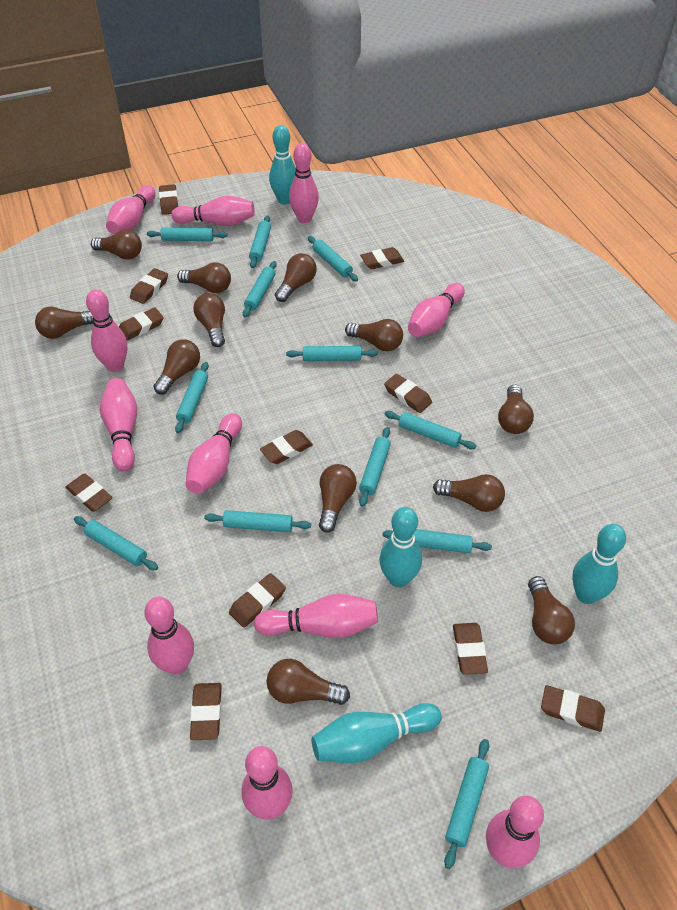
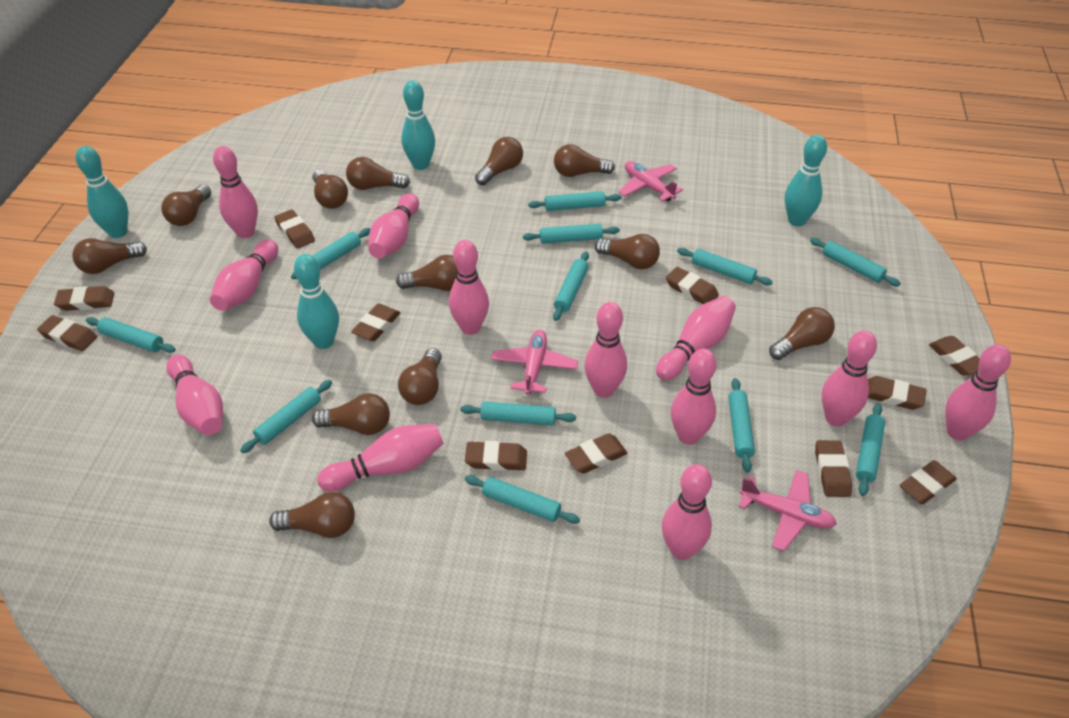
pink bowling pin: 11 -> 12
pink plane: 0 -> 3

